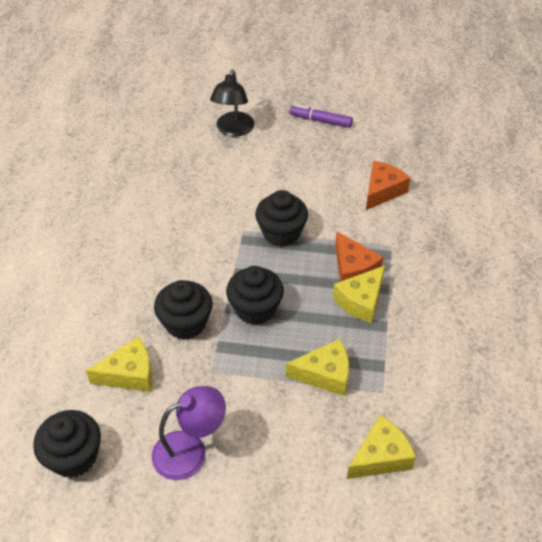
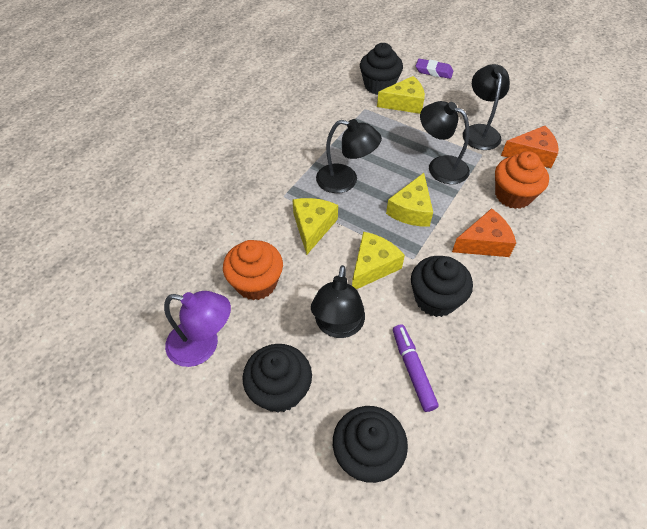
black lamp: 1 -> 4
orange cupcake: 0 -> 2
purple eraser: 0 -> 1

